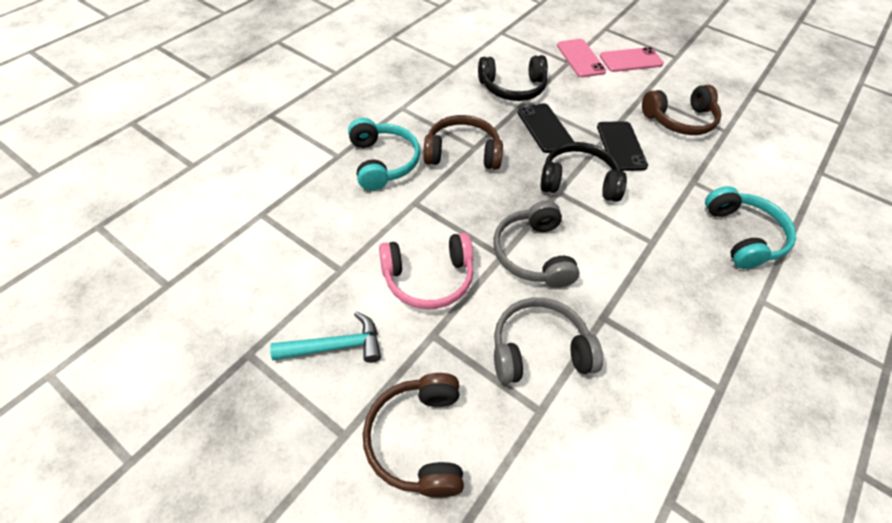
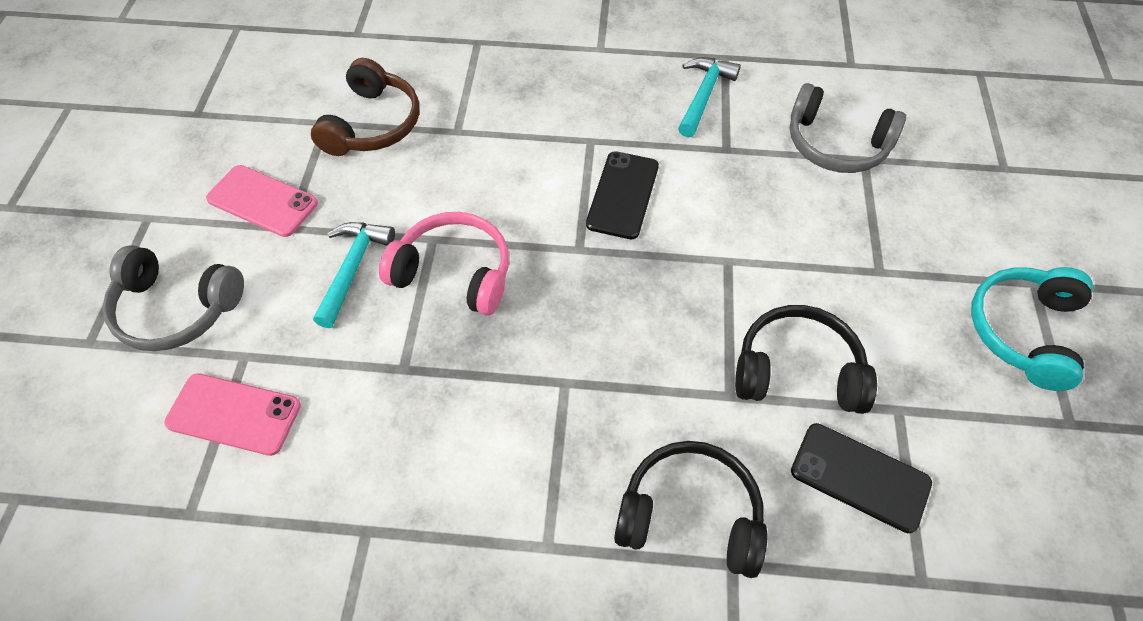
brown headphones: 3 -> 1
turquoise hammer: 1 -> 2
turquoise headphones: 2 -> 1

